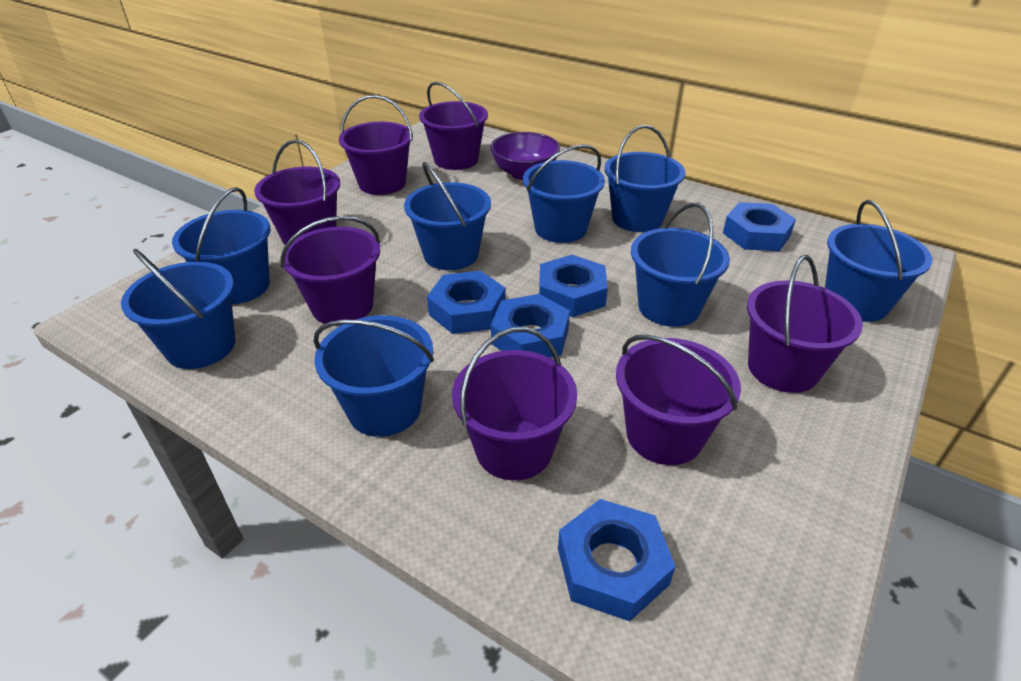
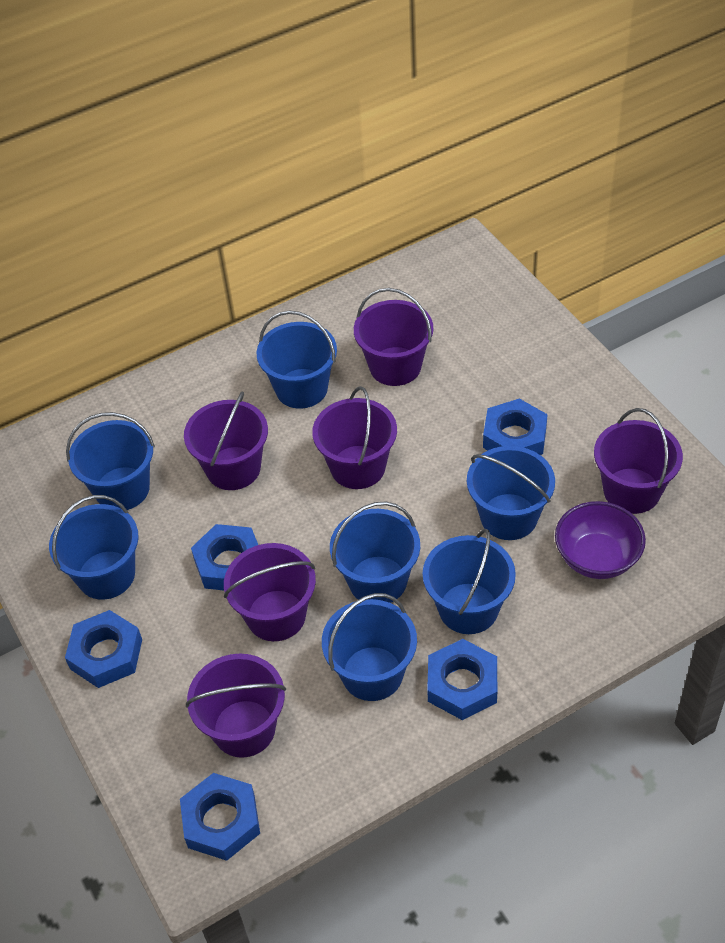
blue bucket: 8 -> 7
purple bucket: 7 -> 6

